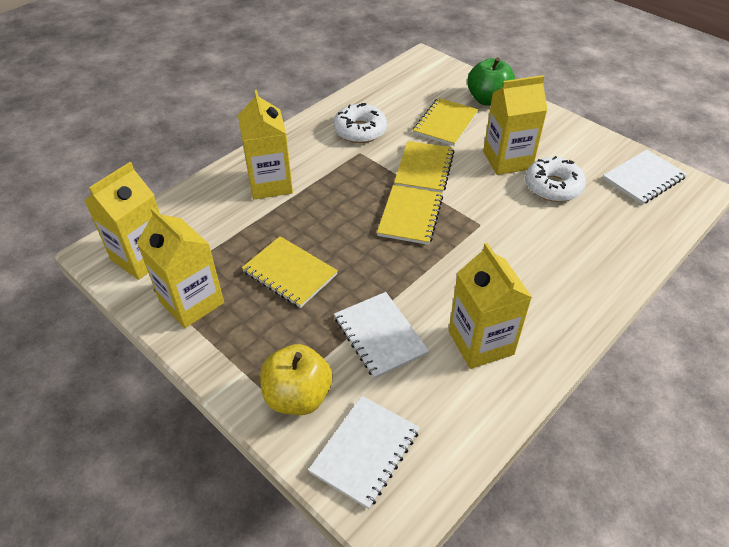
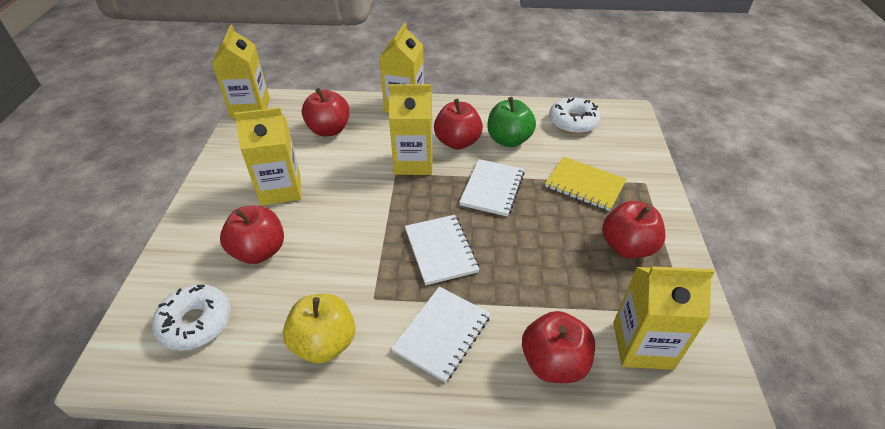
red apple: 0 -> 5
yellow notebook: 4 -> 1

